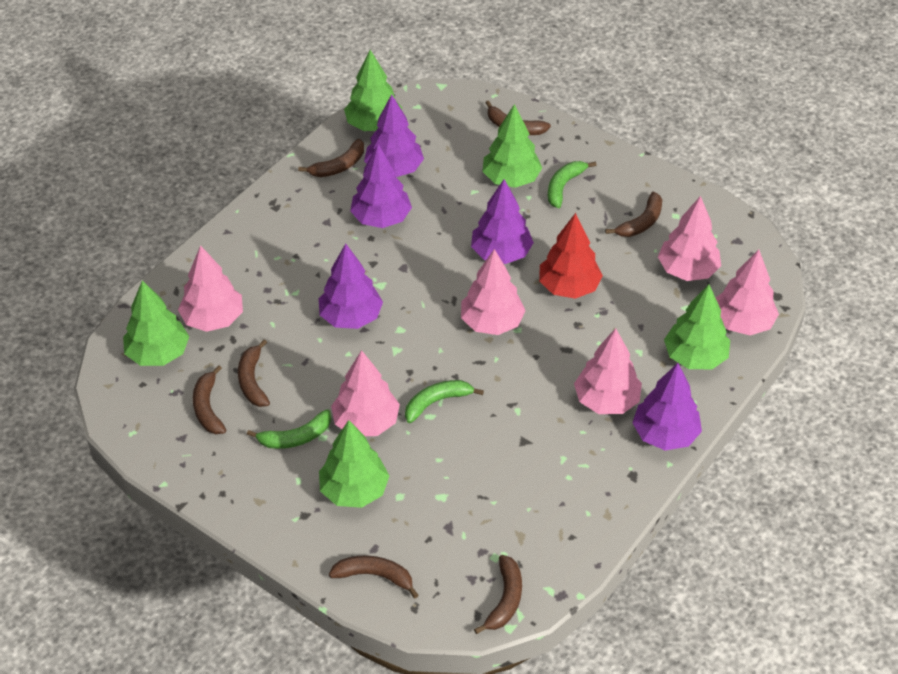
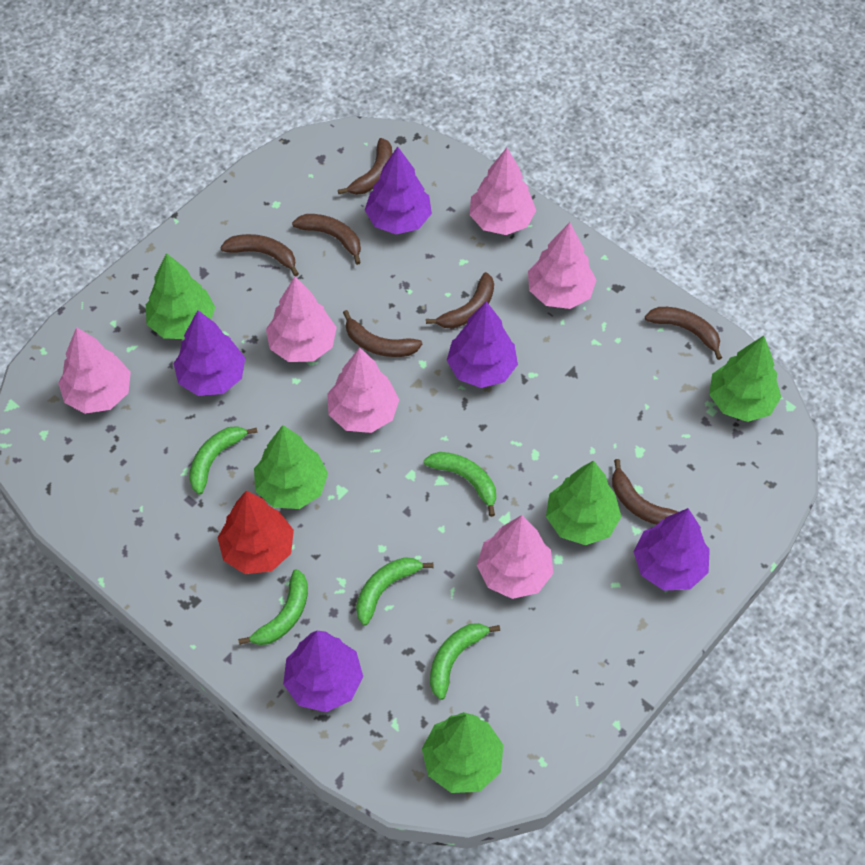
green banana: 3 -> 5

